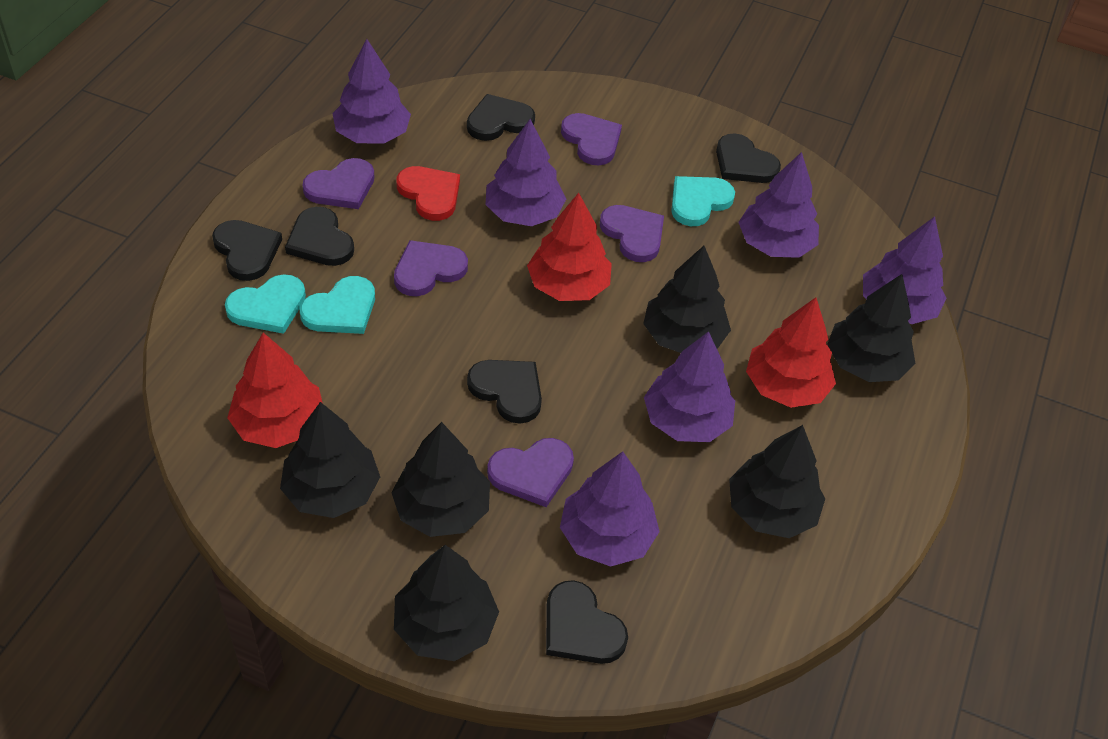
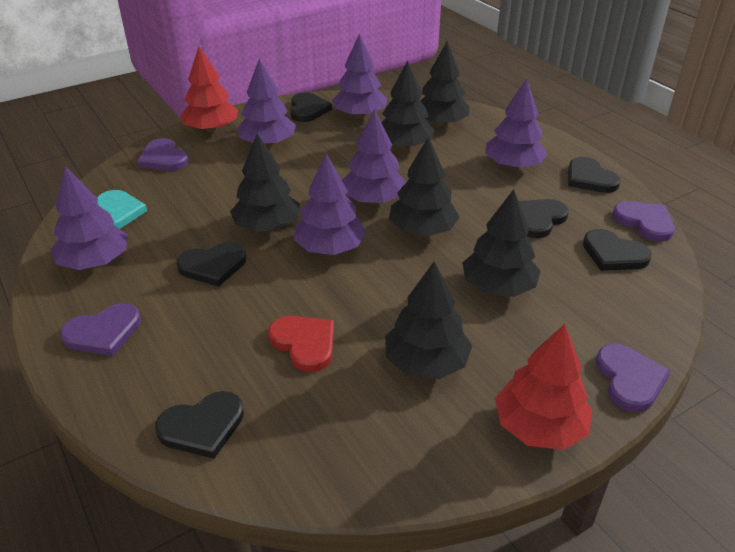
purple heart: 5 -> 4
red tree: 3 -> 2
turquoise heart: 3 -> 1

